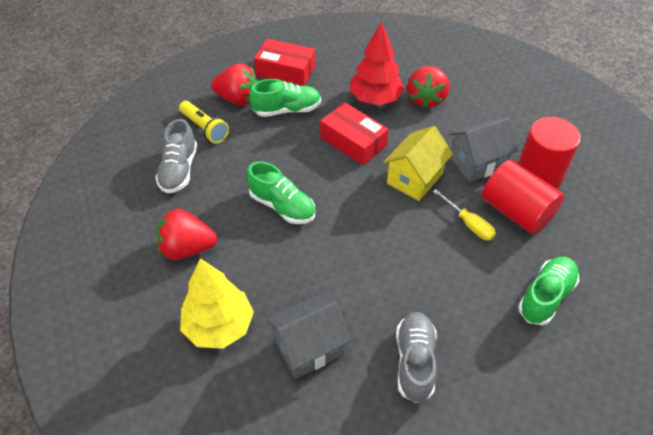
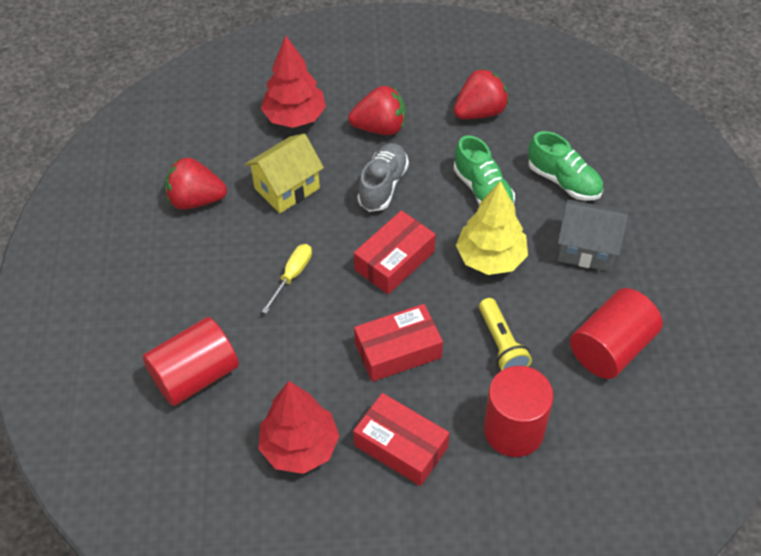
green shoe: 3 -> 2
grey house: 2 -> 1
grey shoe: 2 -> 1
red box: 2 -> 3
red cylinder: 2 -> 3
red tree: 1 -> 2

